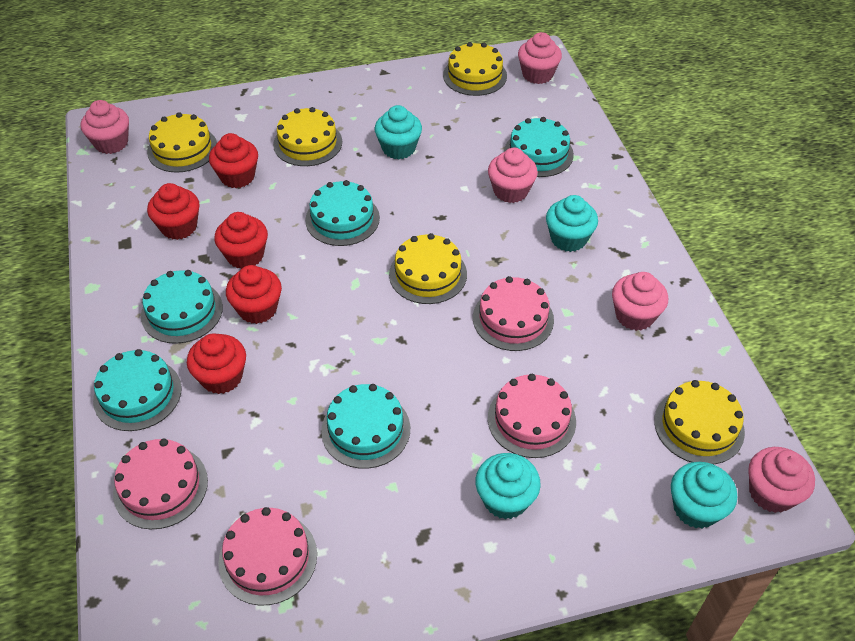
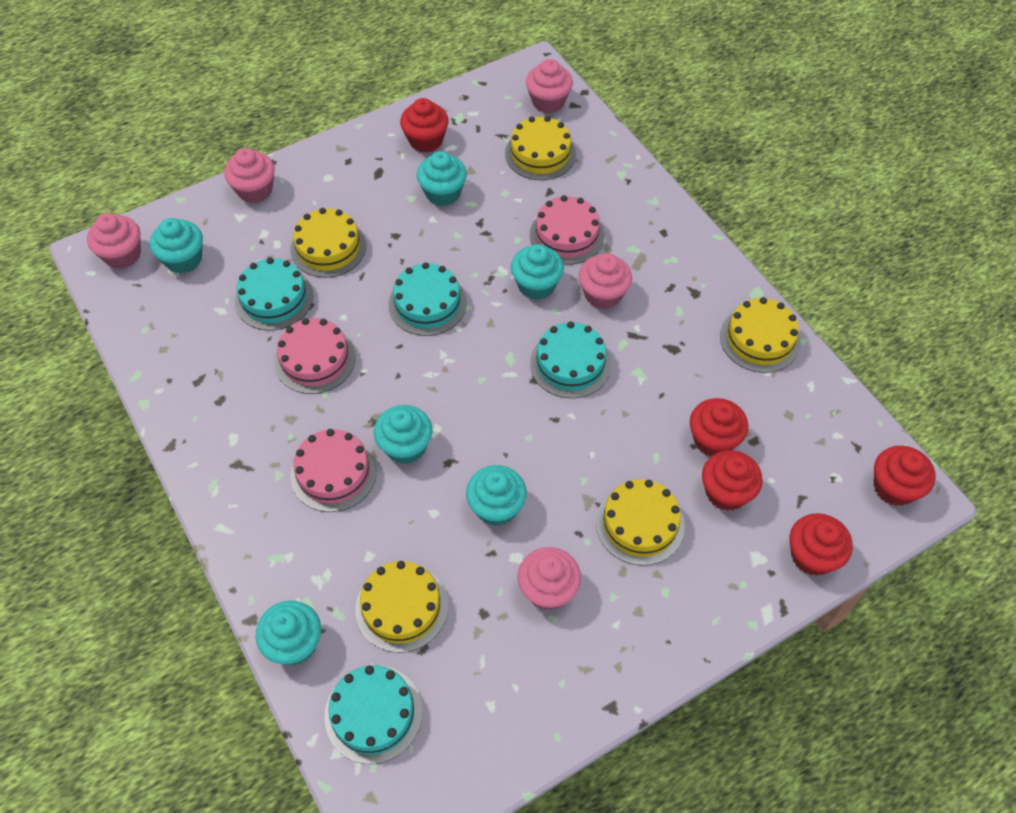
pink cake: 4 -> 3
turquoise cake: 5 -> 4
turquoise cupcake: 4 -> 6

